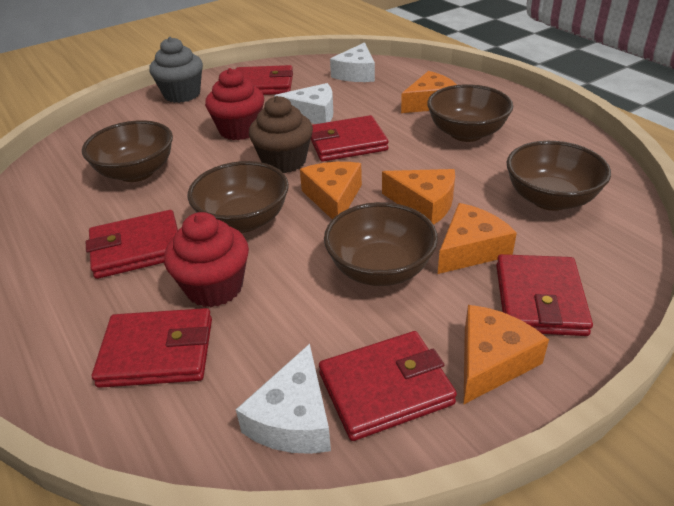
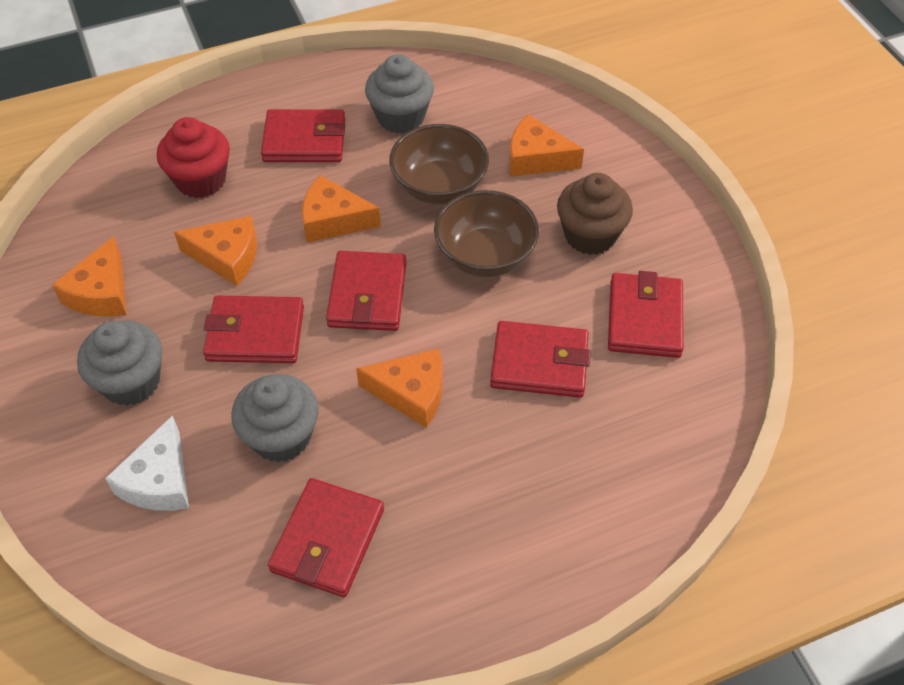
brown bowl: 5 -> 2
grey cupcake: 1 -> 3
red cupcake: 2 -> 1
white cheese: 3 -> 1

